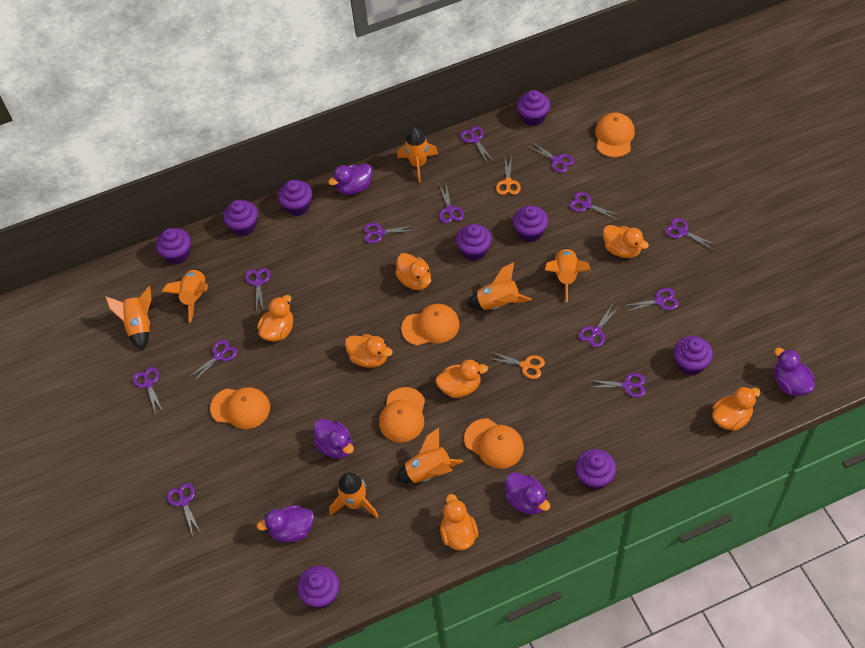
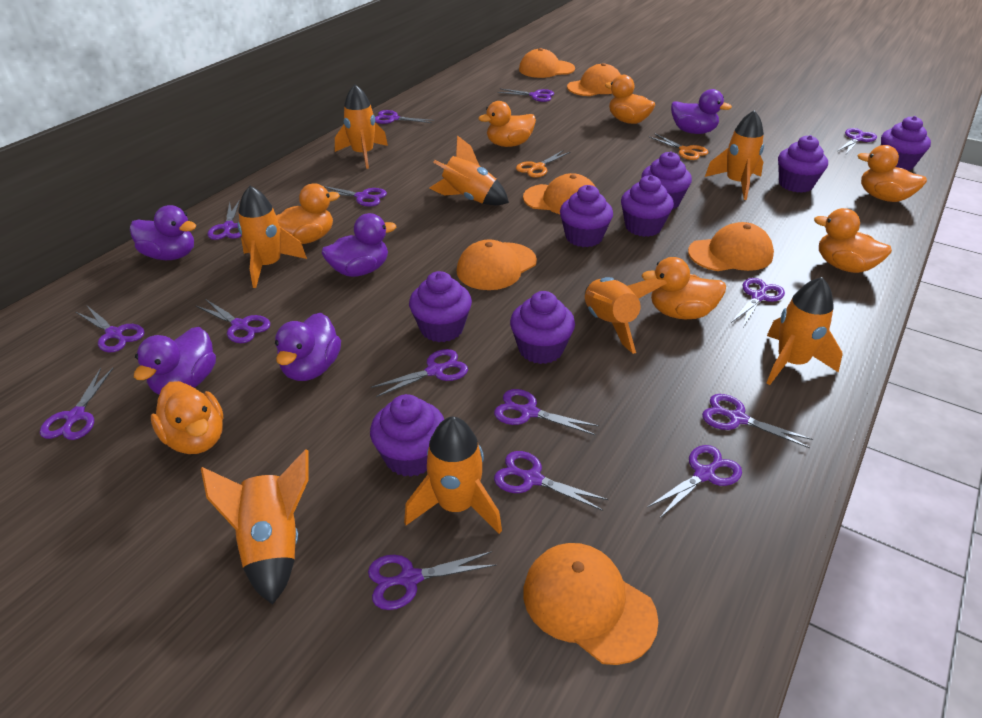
orange cap: 5 -> 6
orange rocket: 7 -> 8
purple cupcake: 9 -> 8
purple scissors: 13 -> 15

